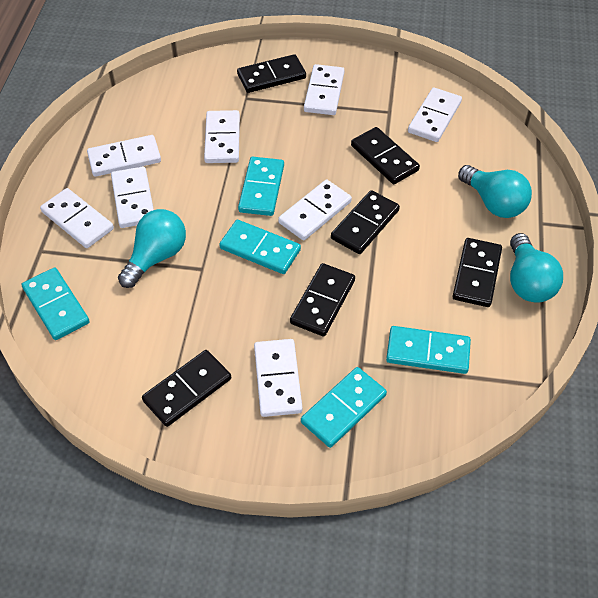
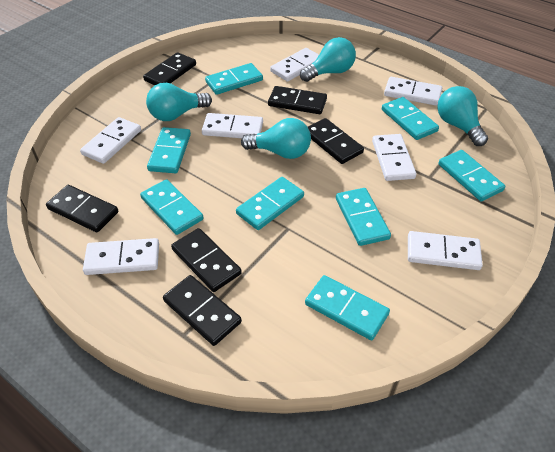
turquoise domino: 5 -> 8
turquoise light bulb: 3 -> 4
white domino: 8 -> 7

